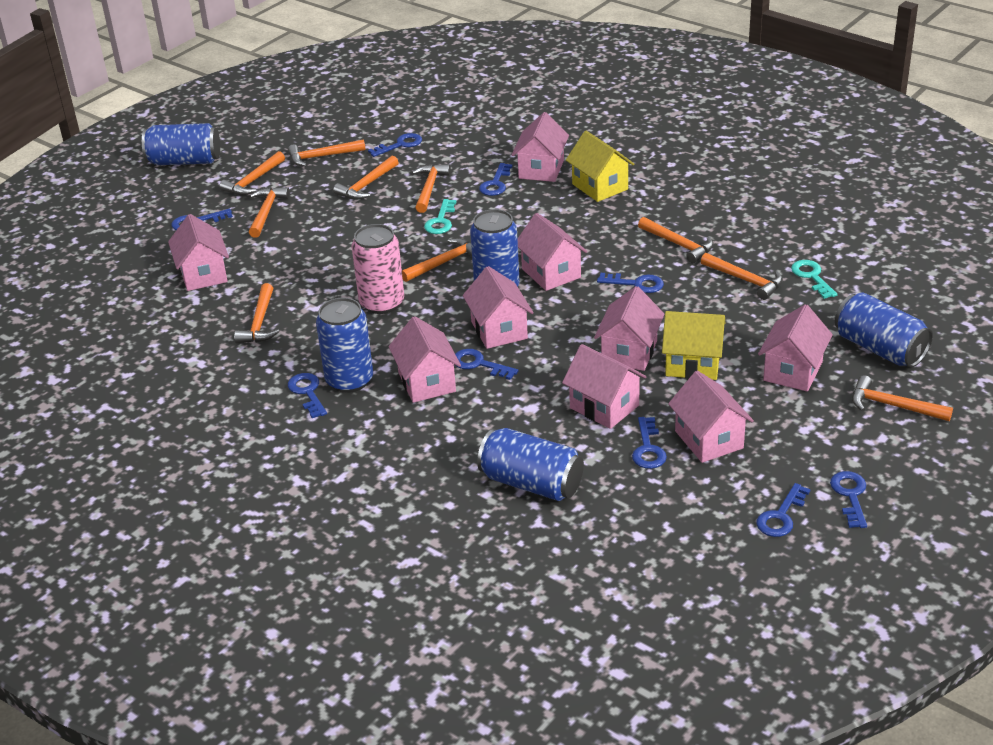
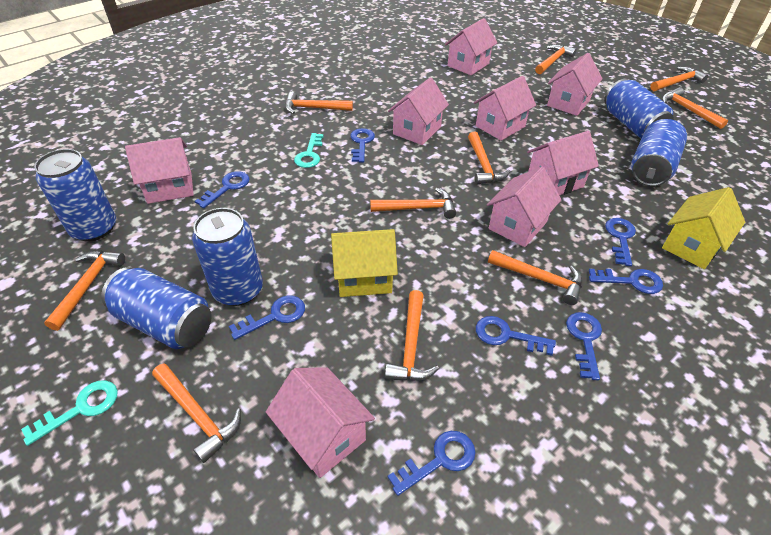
blue key: 9 -> 8
pink can: 1 -> 0
pink house: 9 -> 8

